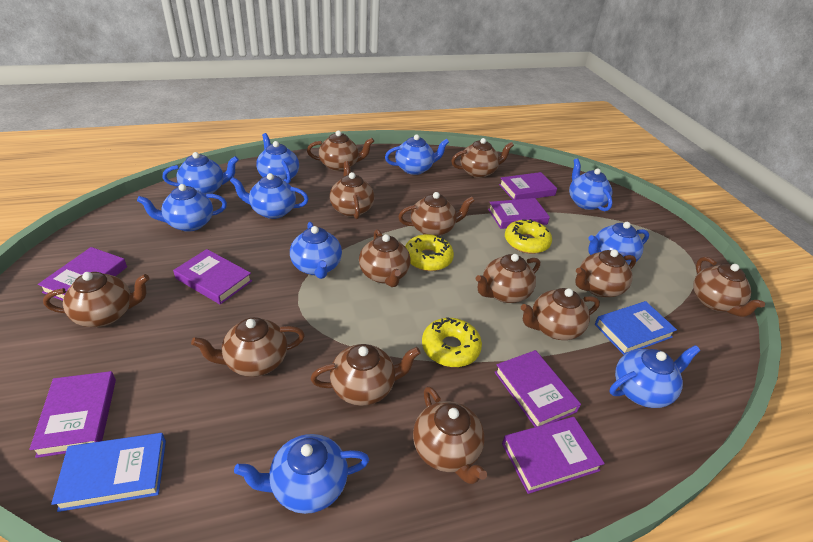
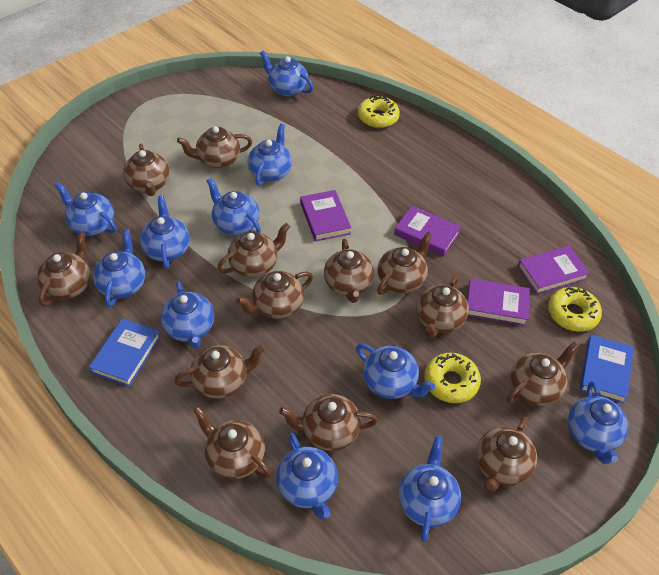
blue teapot: 10 -> 11
purple book: 7 -> 4

